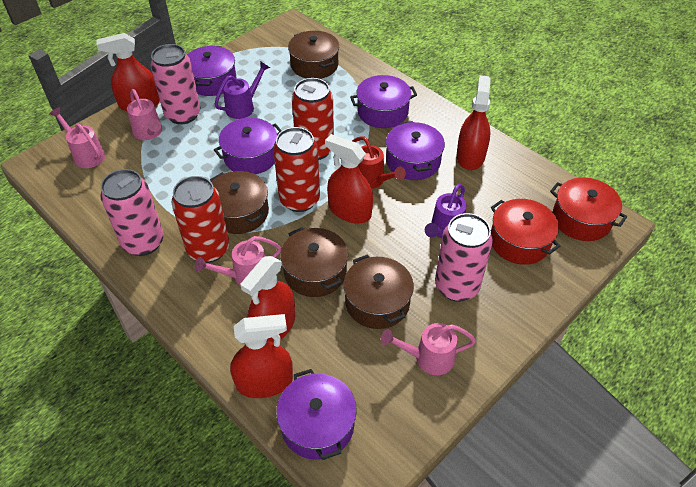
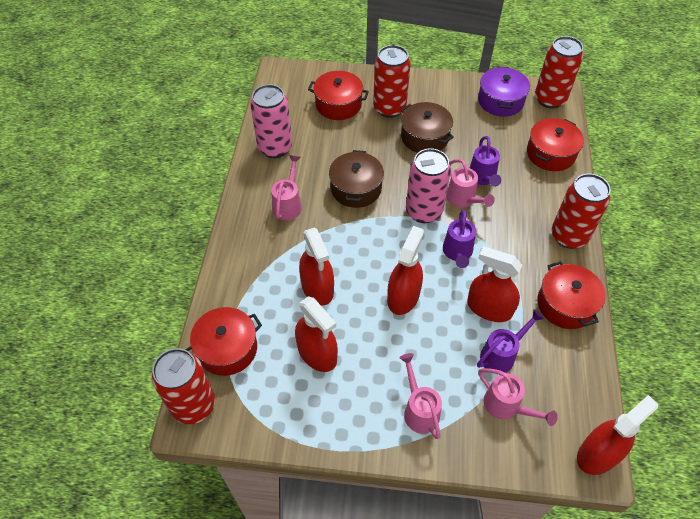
brown pot: 4 -> 2
pink can: 3 -> 2
purple pot: 5 -> 1
purple watering can: 2 -> 3
red can: 3 -> 4
red pot: 2 -> 4
red watering can: 1 -> 0

